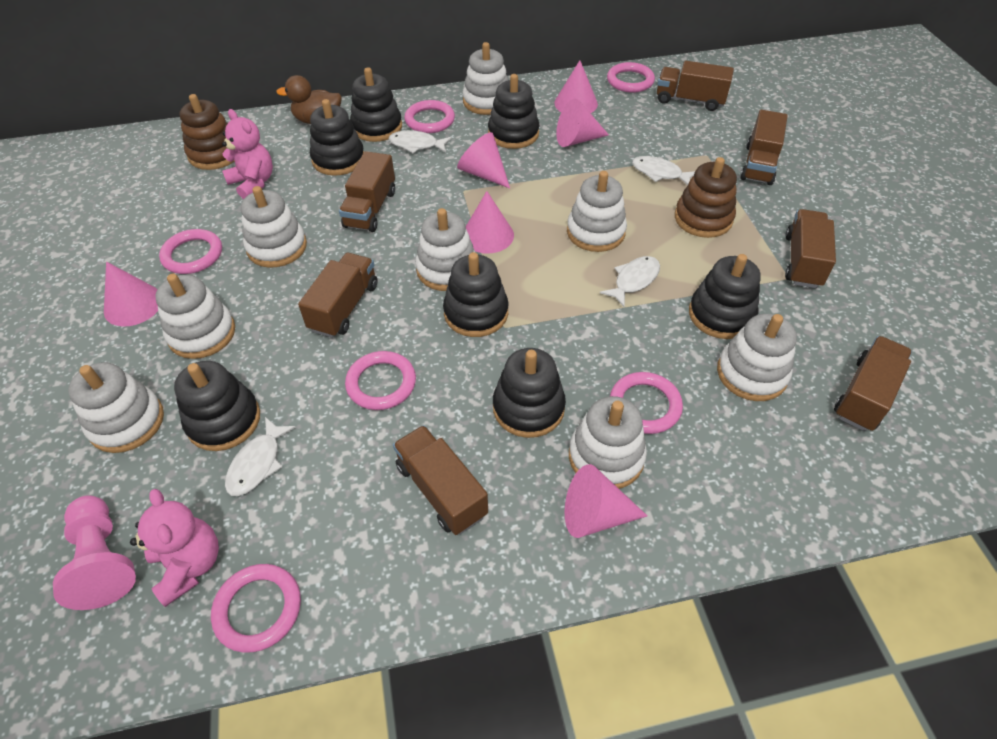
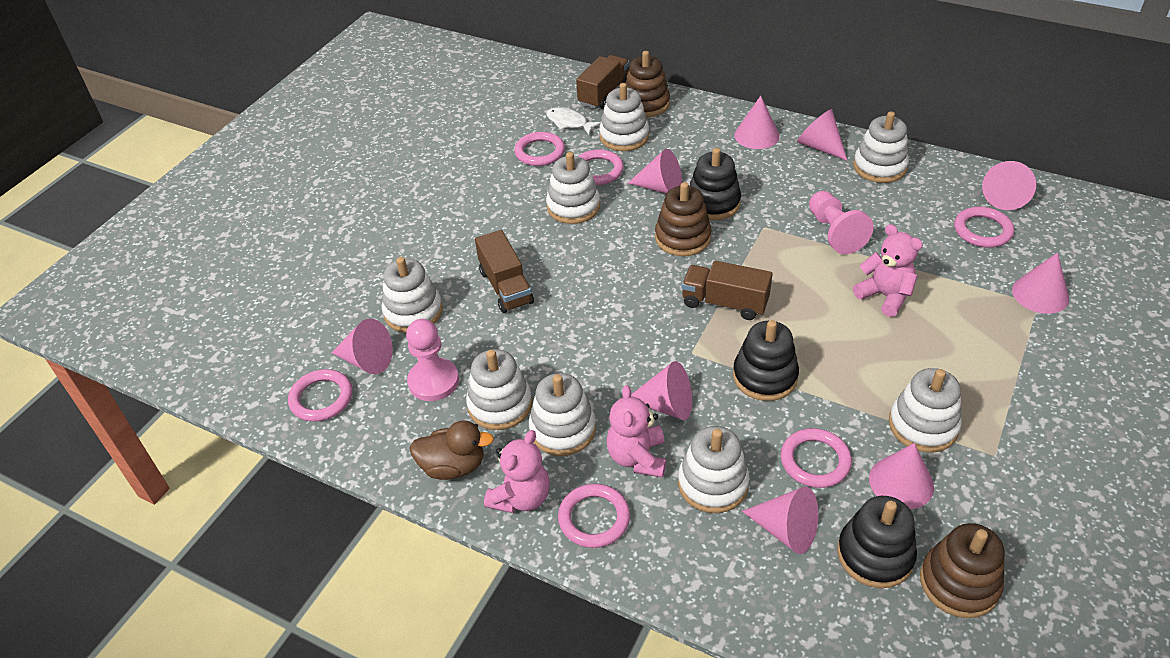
black stacking toy: 7 -> 3
brown stacking toy: 2 -> 3
brown truck: 7 -> 3
pink cone: 6 -> 9
pink pawn: 1 -> 2
pink teddy bear: 2 -> 3
white fish: 4 -> 1

